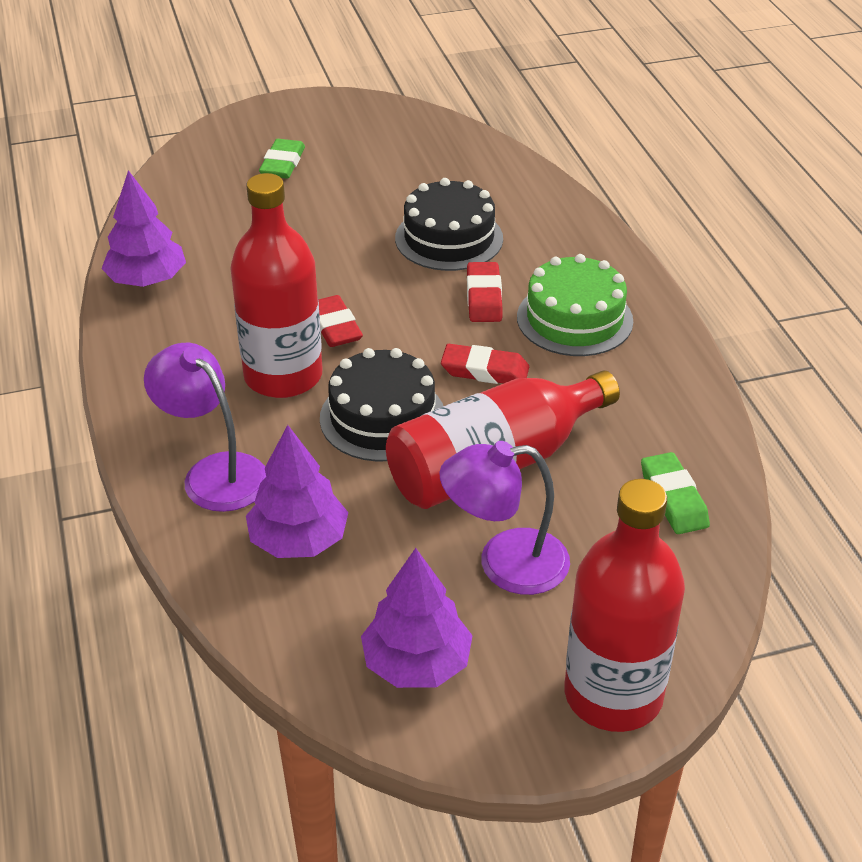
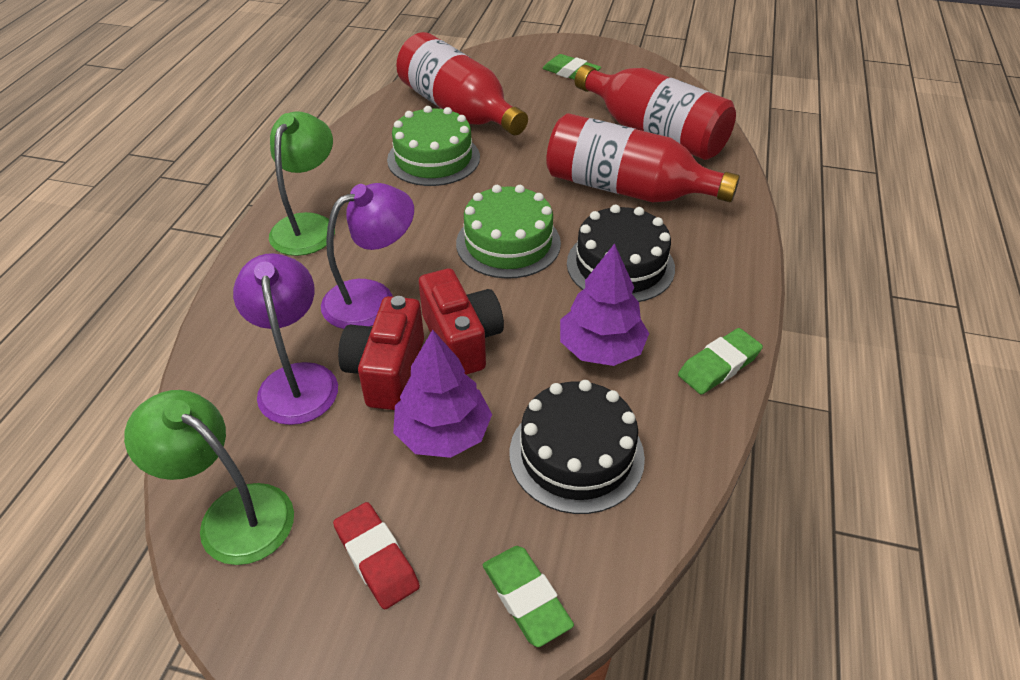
green cake: 1 -> 2
green eraser: 2 -> 3
green lamp: 0 -> 2
purple tree: 3 -> 2
red camera: 0 -> 2
red eraser: 3 -> 1

